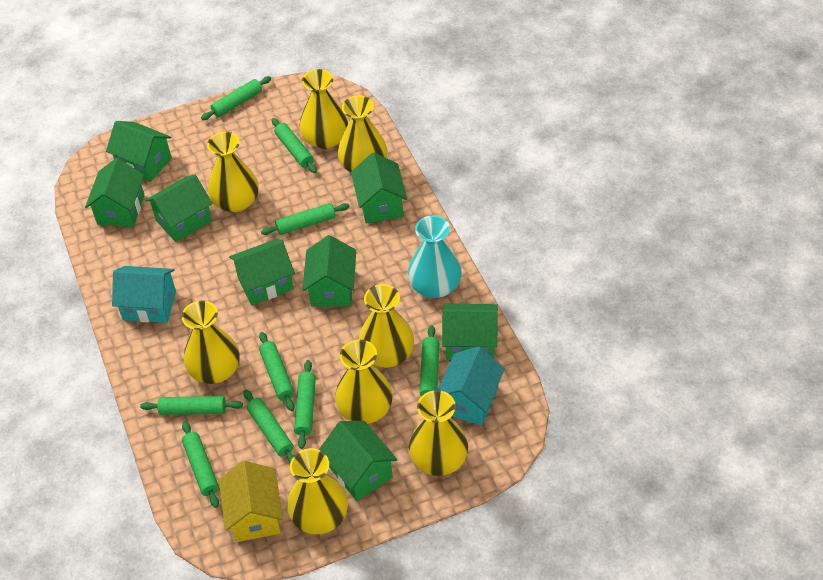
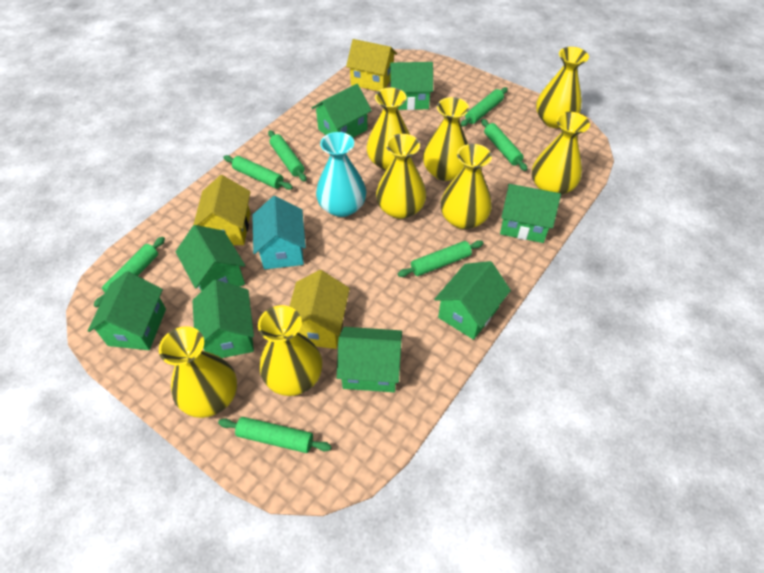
green rolling pin: 9 -> 7
turquoise house: 2 -> 1
yellow house: 1 -> 3

